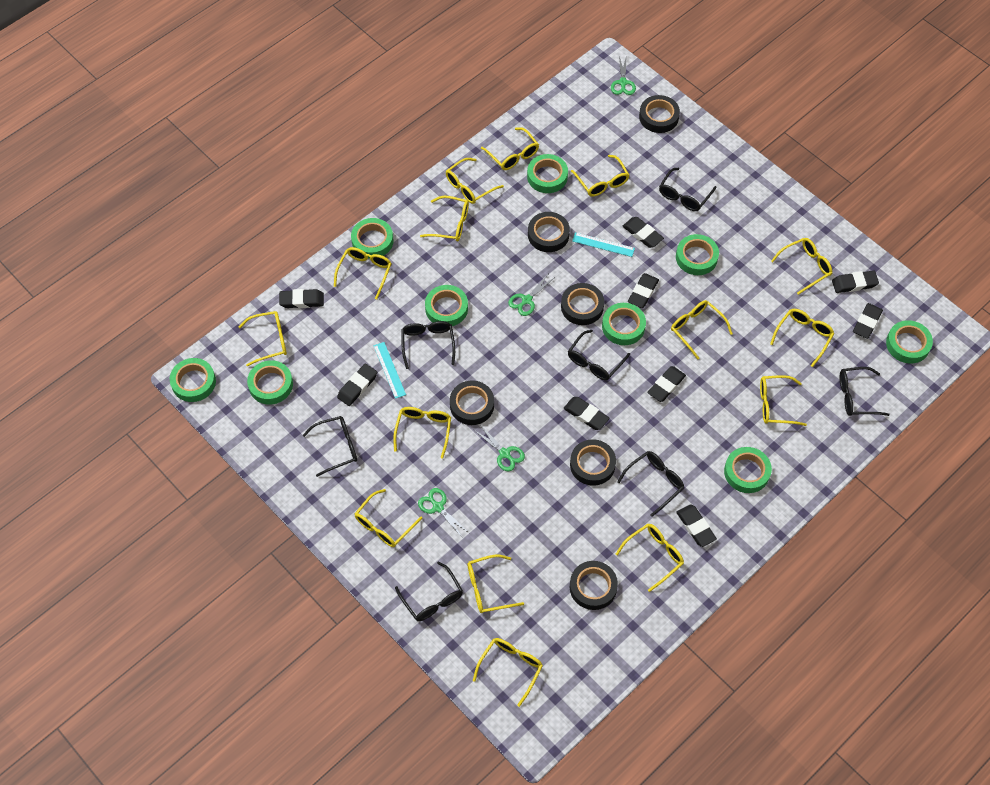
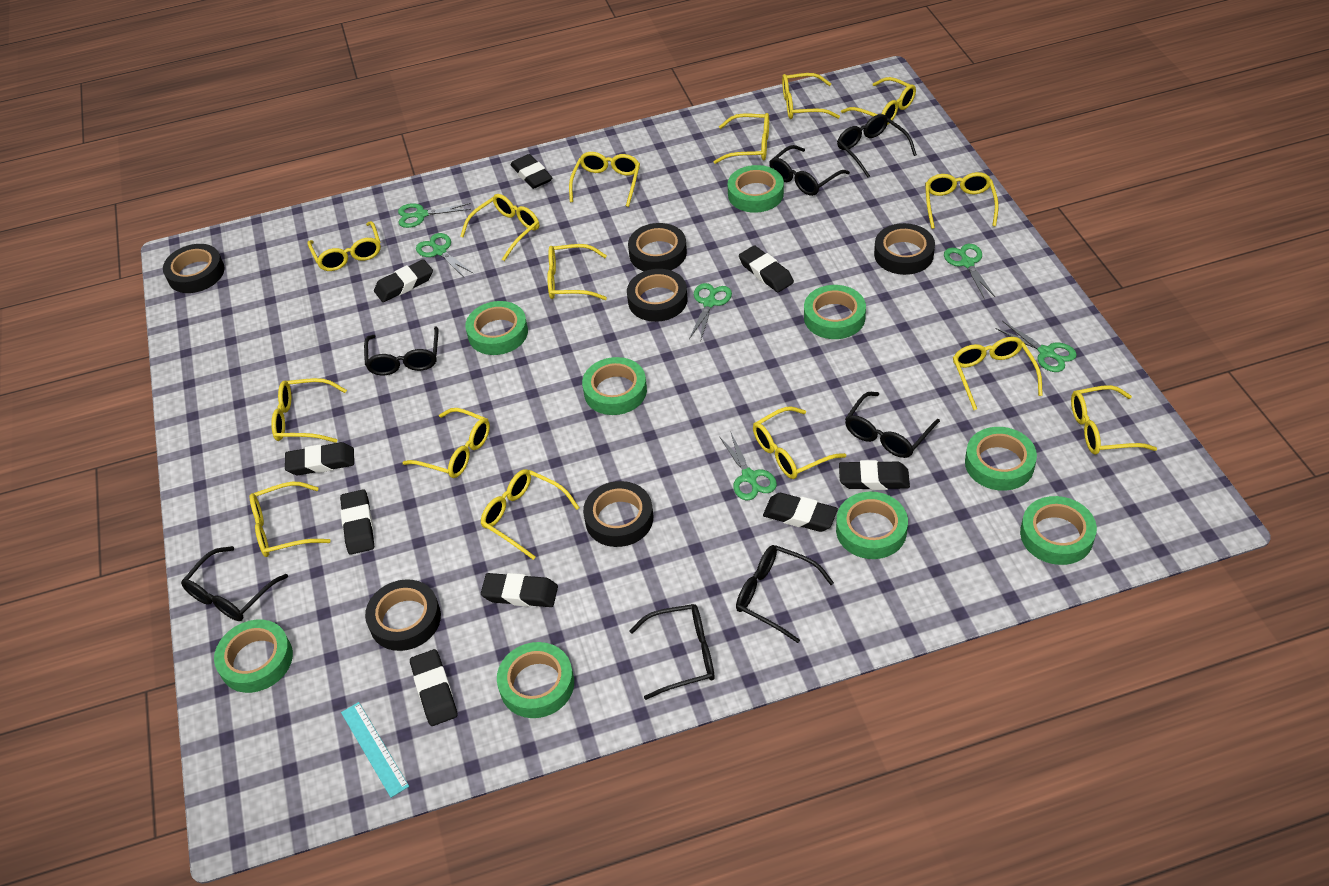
green scissors: 4 -> 6
turquoise ruler: 2 -> 1

